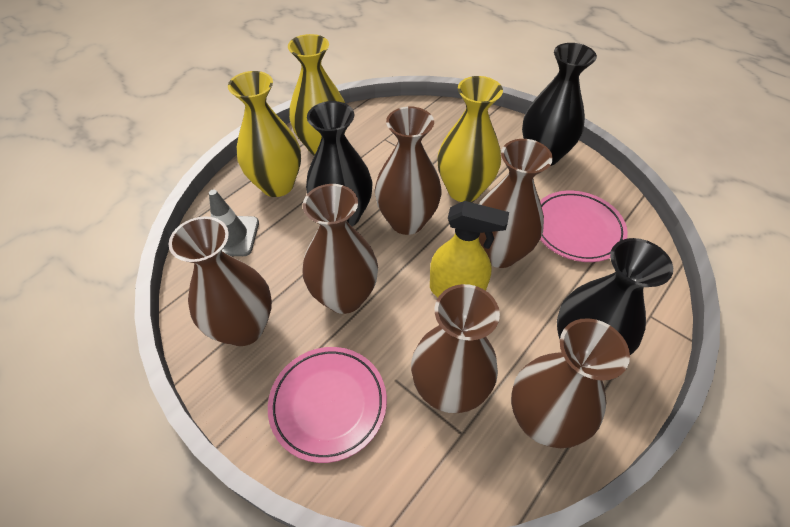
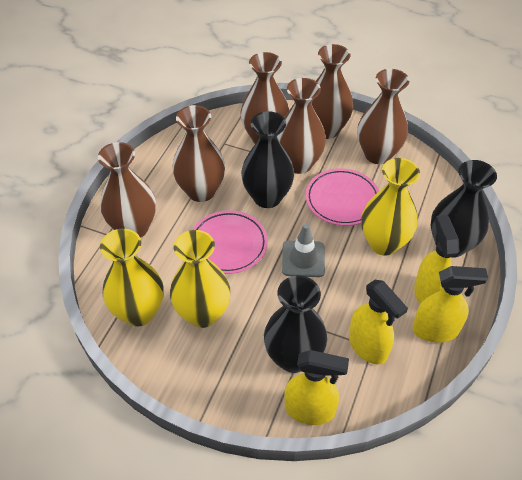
yellow spray bottle: 1 -> 4

